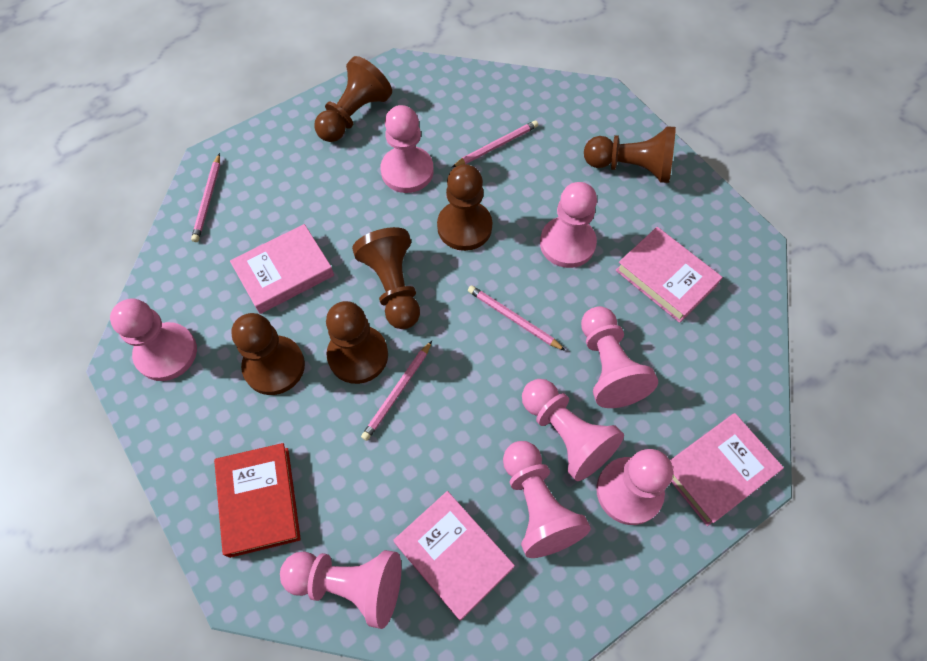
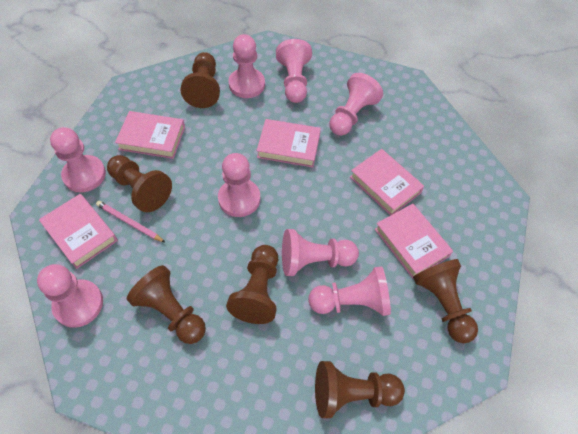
pink book: 4 -> 5
pink pencil: 4 -> 1
red book: 1 -> 0

